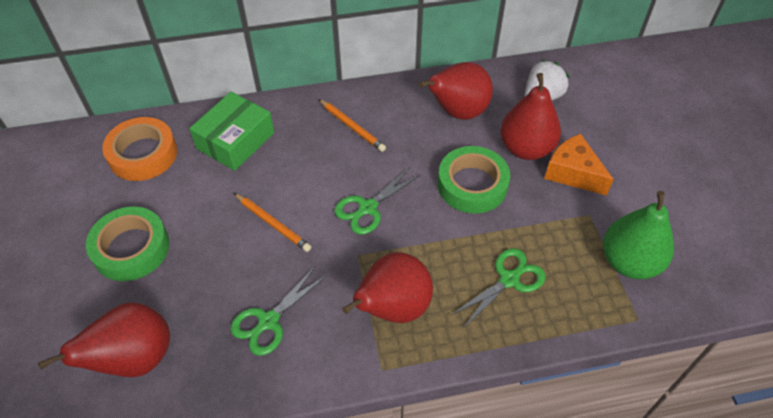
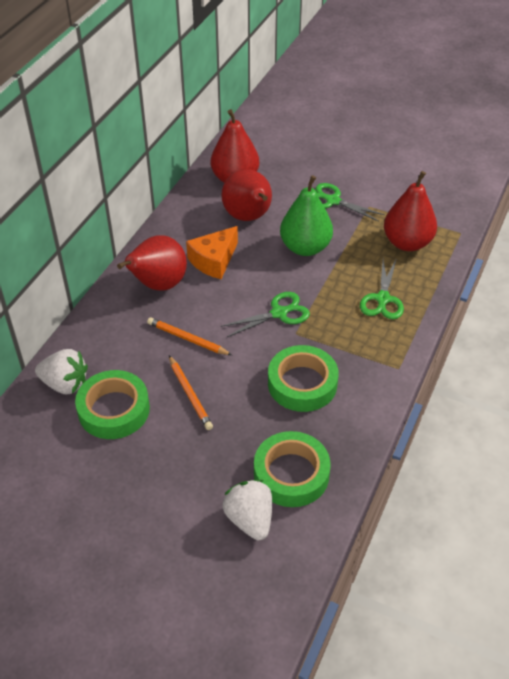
green box: 1 -> 0
green tape: 2 -> 3
orange tape: 1 -> 0
white strawberry: 1 -> 2

